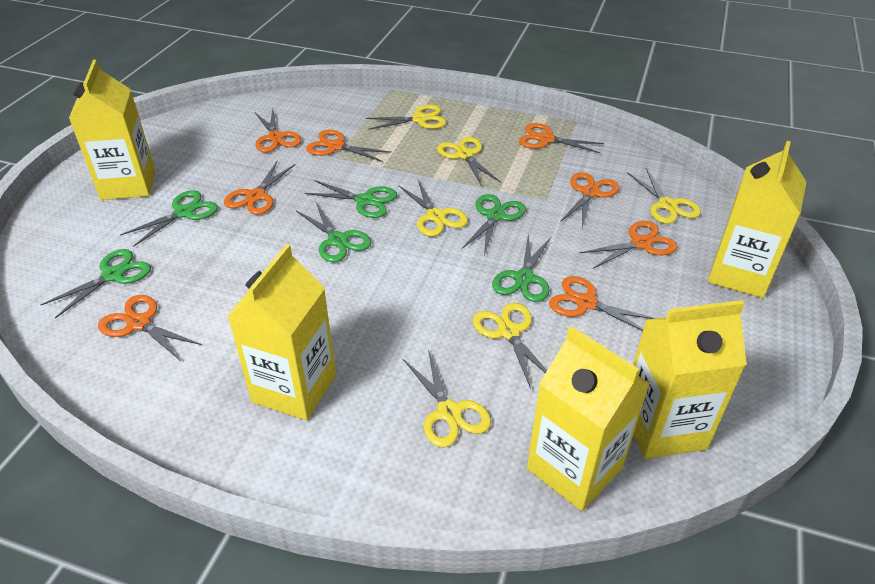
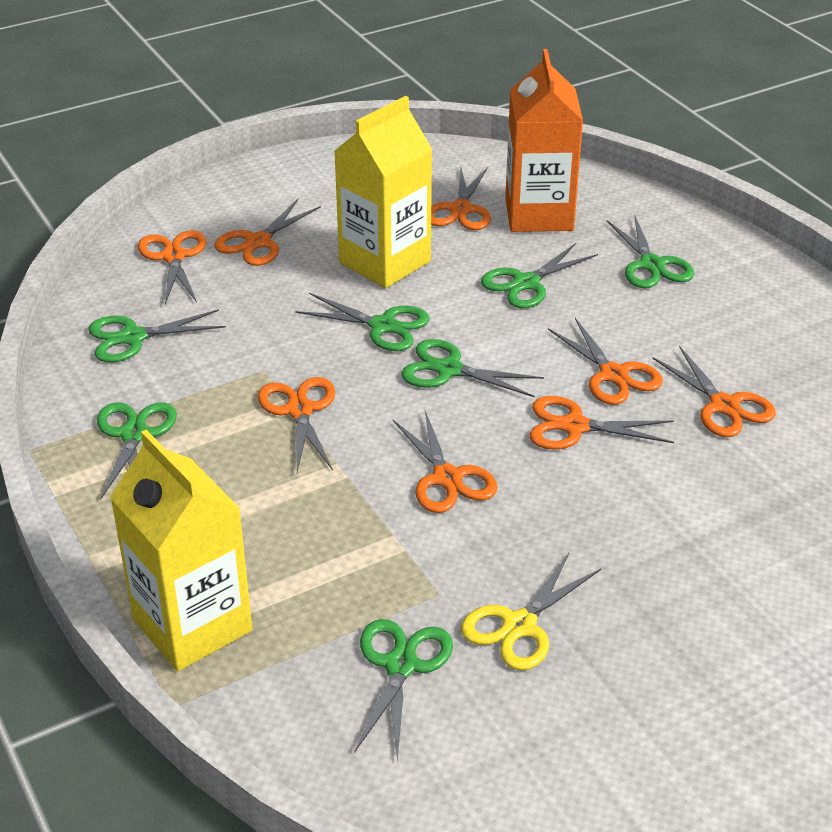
green scissors: 6 -> 7
orange carton: 0 -> 1
yellow carton: 5 -> 2
yellow scissors: 6 -> 1

